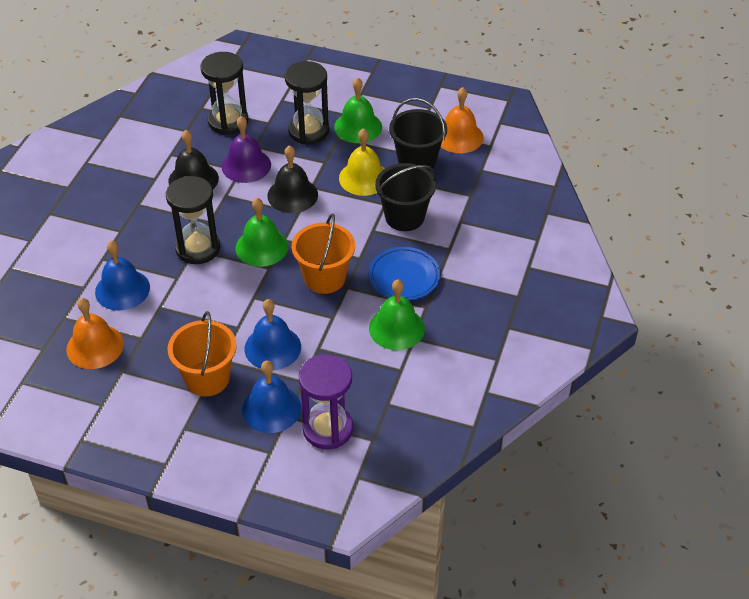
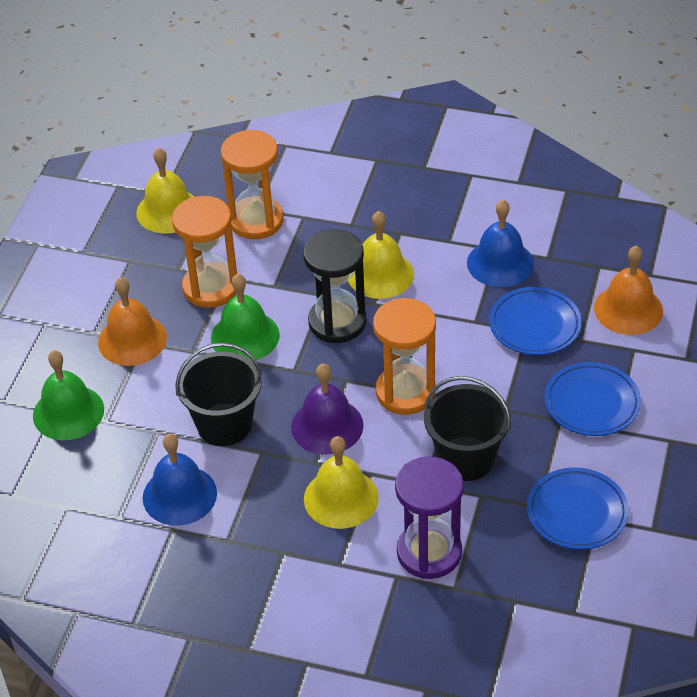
black bell: 2 -> 0
black hourglass: 3 -> 1
blue bell: 3 -> 2
blue plate: 1 -> 3
green bell: 3 -> 2
orange bucket: 2 -> 0
orange hourglass: 0 -> 3
yellow bell: 1 -> 3

